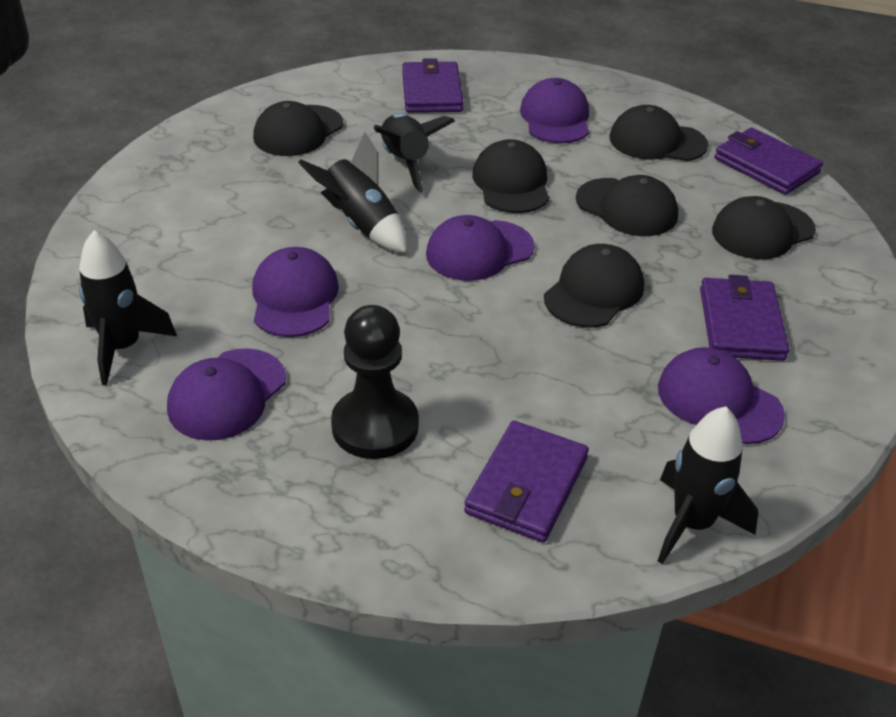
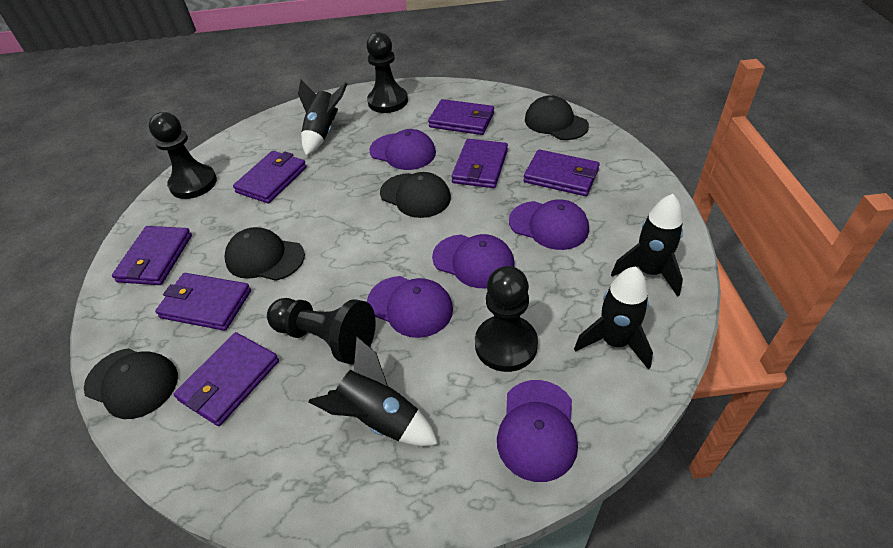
black cap: 6 -> 4
black pawn: 1 -> 4
purple wallet: 4 -> 7

